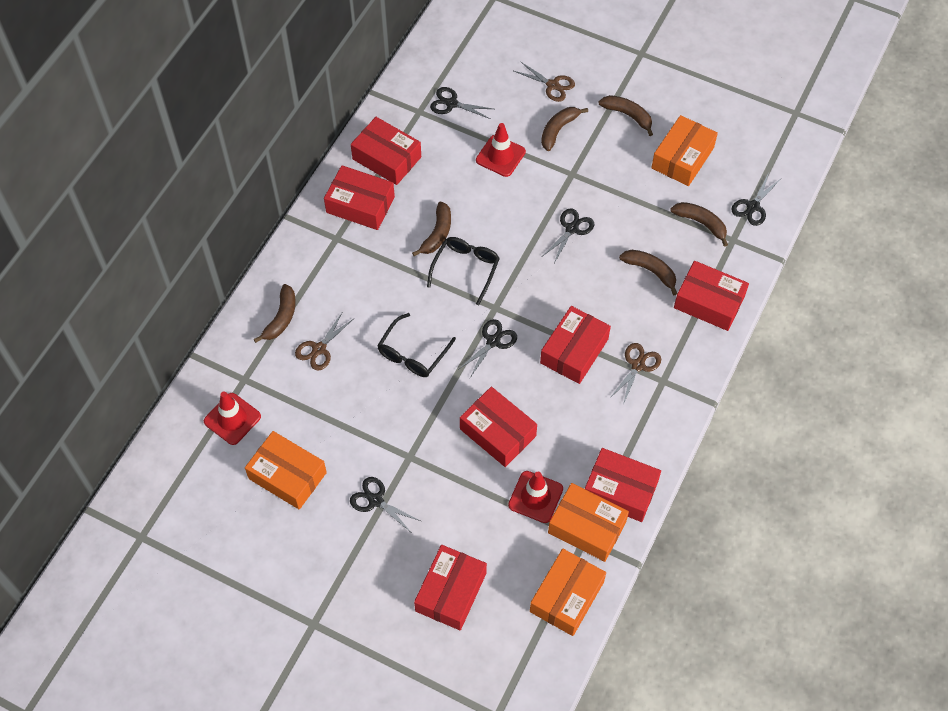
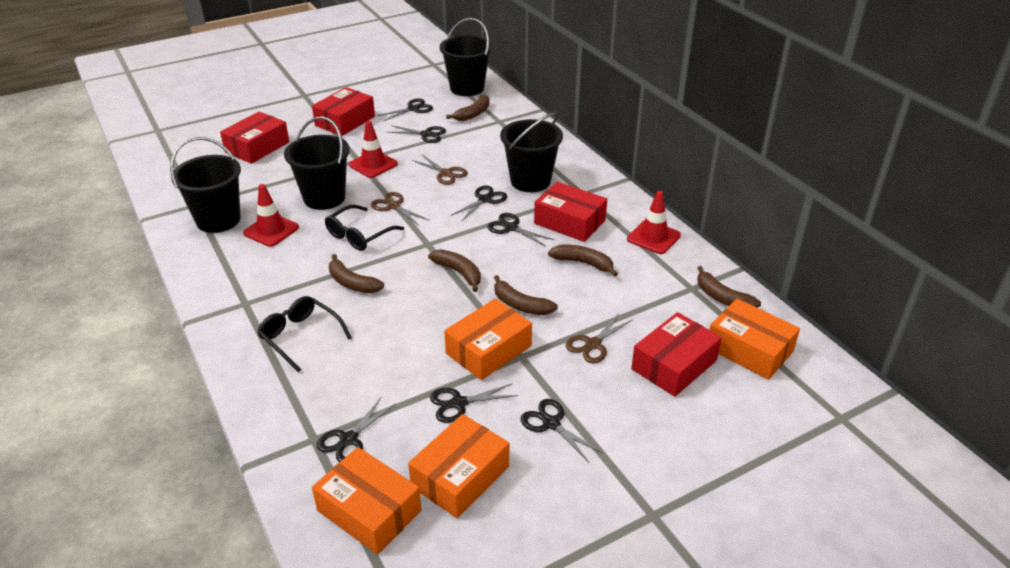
black bucket: 0 -> 4
black scissors: 5 -> 7
red box: 7 -> 4

